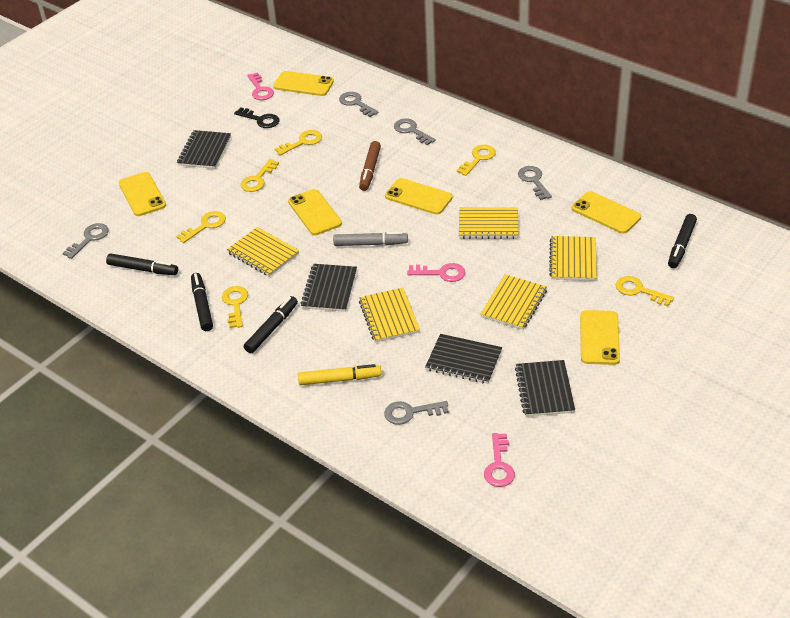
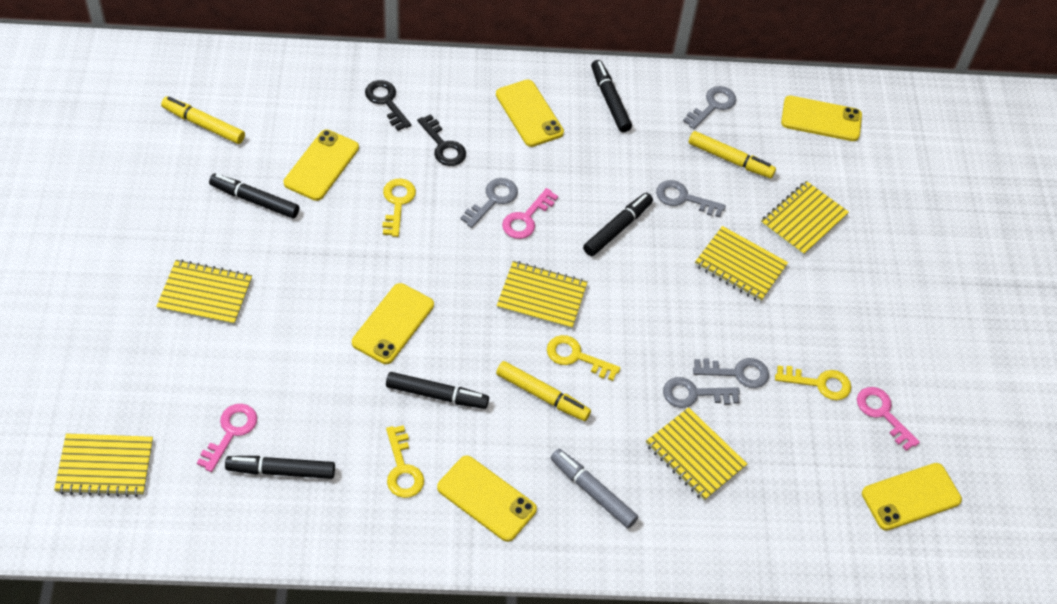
black key: 1 -> 2
black marker: 4 -> 5
black notebook: 4 -> 0
brown marker: 1 -> 0
yellow key: 6 -> 4
yellow marker: 1 -> 3
yellow notebook: 5 -> 6

